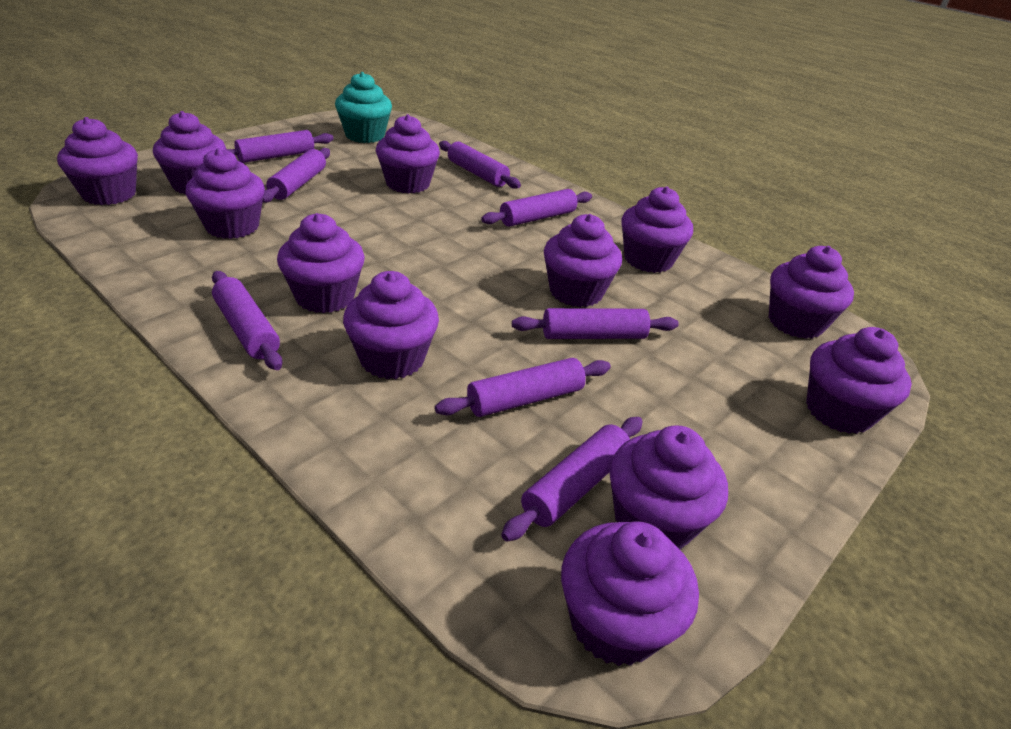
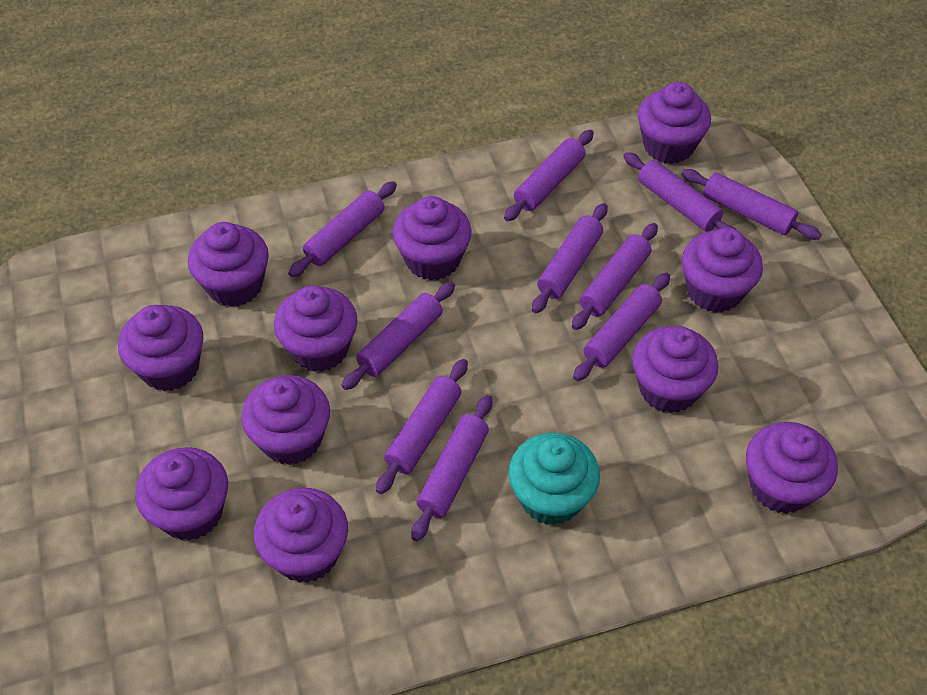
purple cupcake: 12 -> 11
purple rolling pin: 8 -> 10

